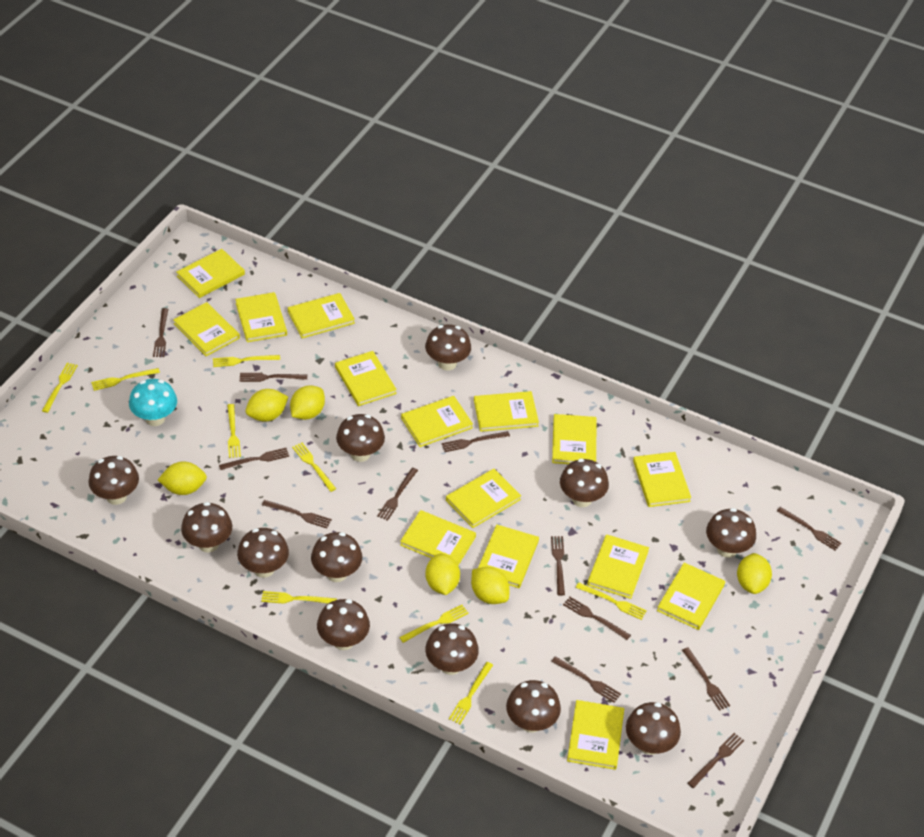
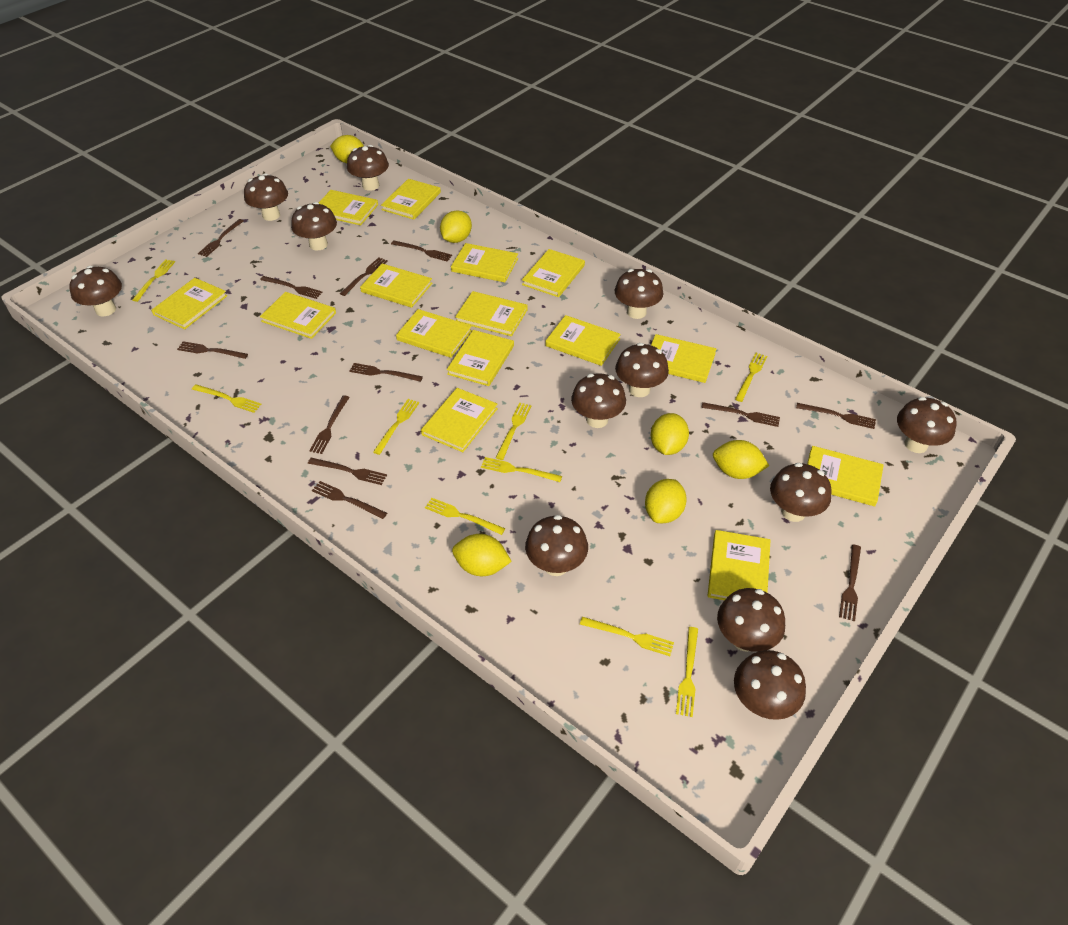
turquoise mushroom: 1 -> 0

